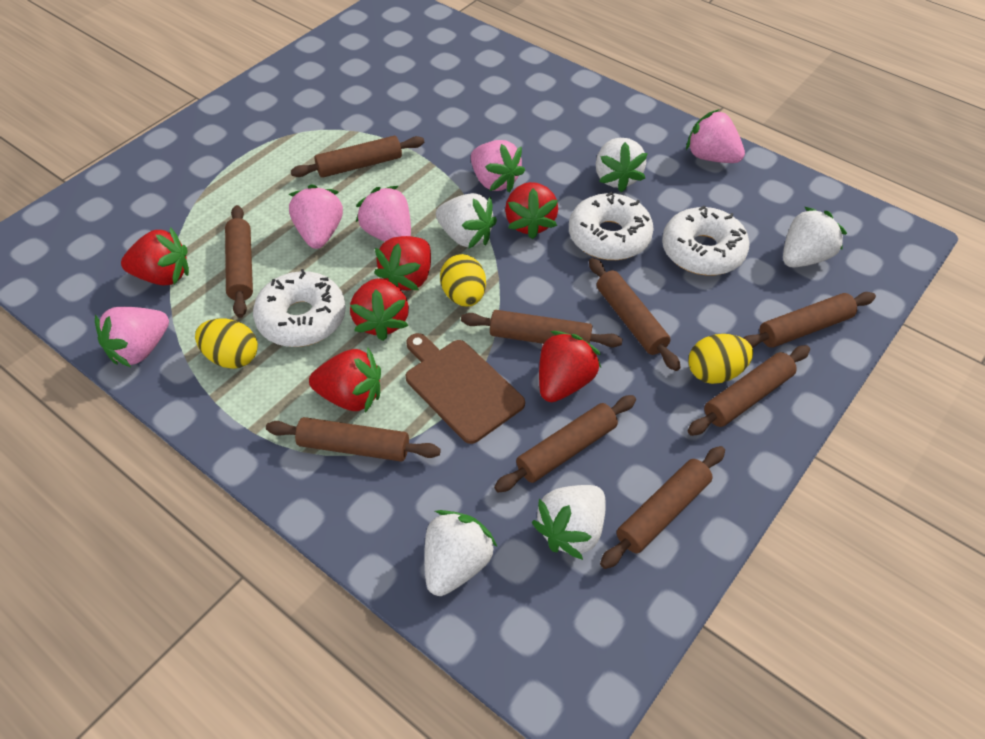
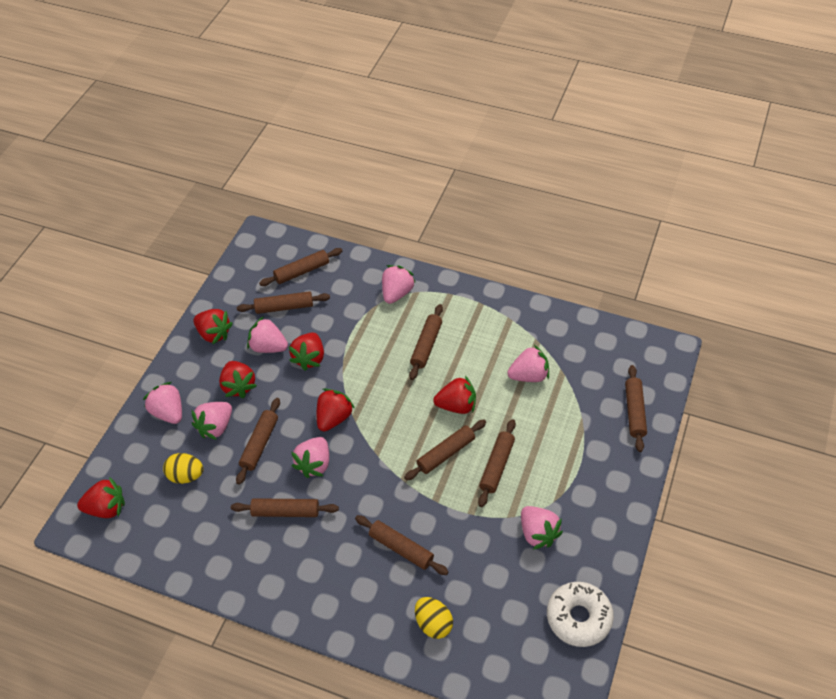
brown cutting board: 1 -> 0
pink strawberry: 5 -> 7
white donut: 3 -> 1
white strawberry: 5 -> 0
yellow egg: 3 -> 2

